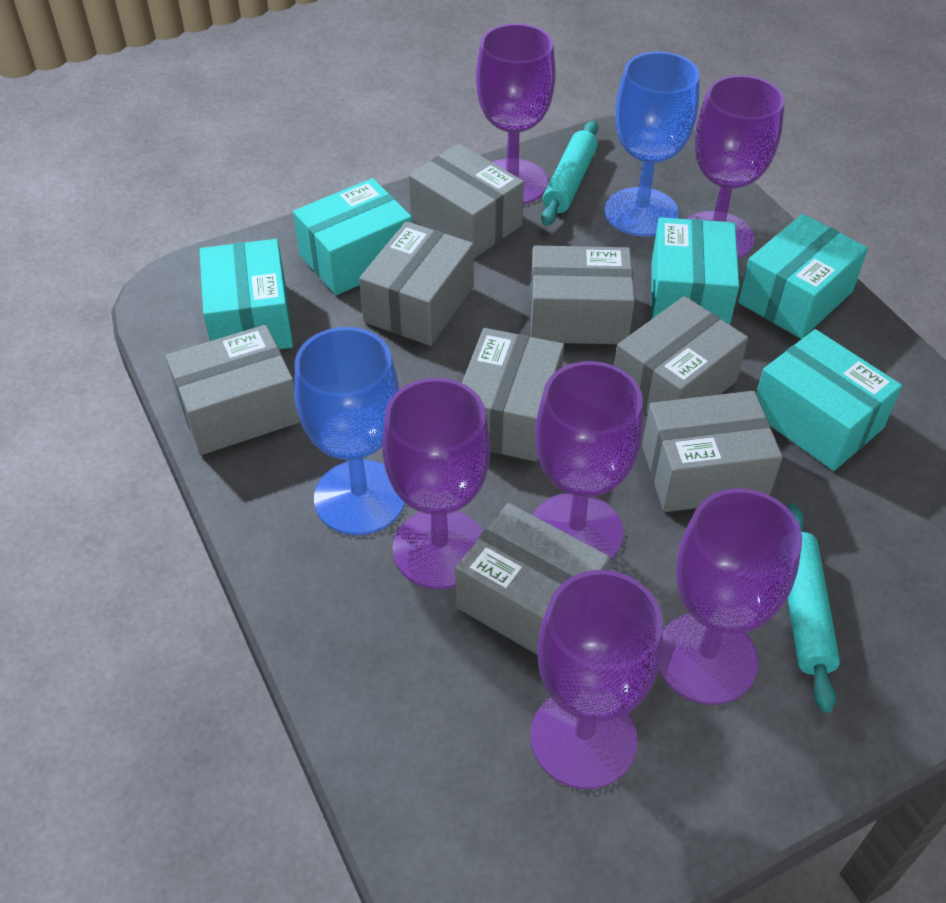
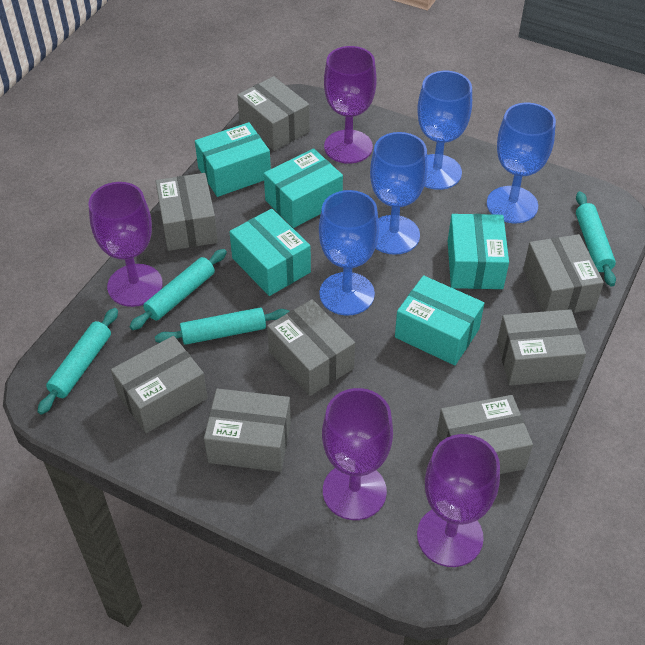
blue goblet: 2 -> 4
purple goblet: 6 -> 4
turquoise rolling pin: 2 -> 4

